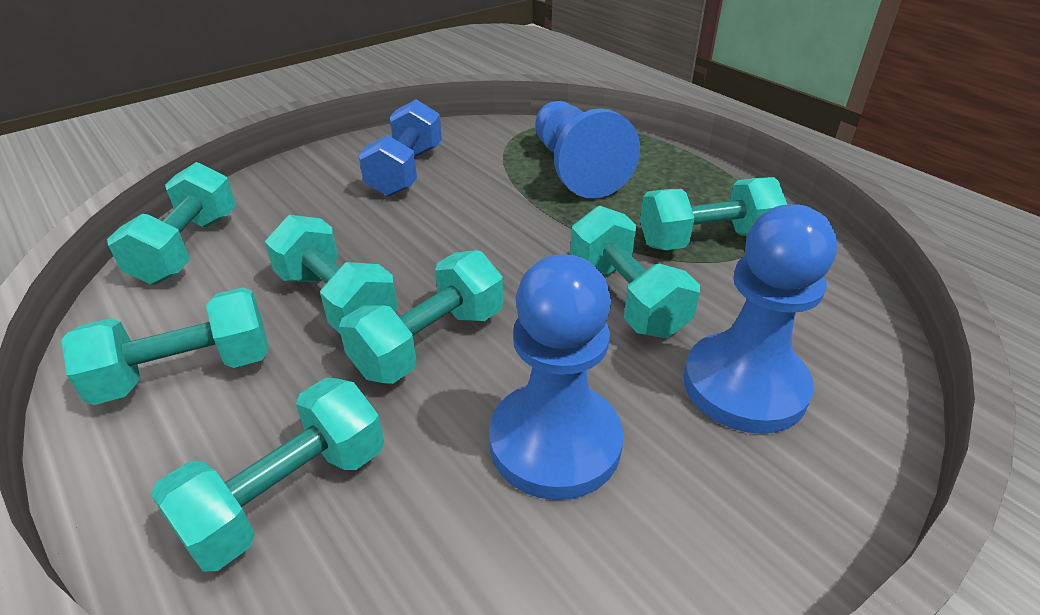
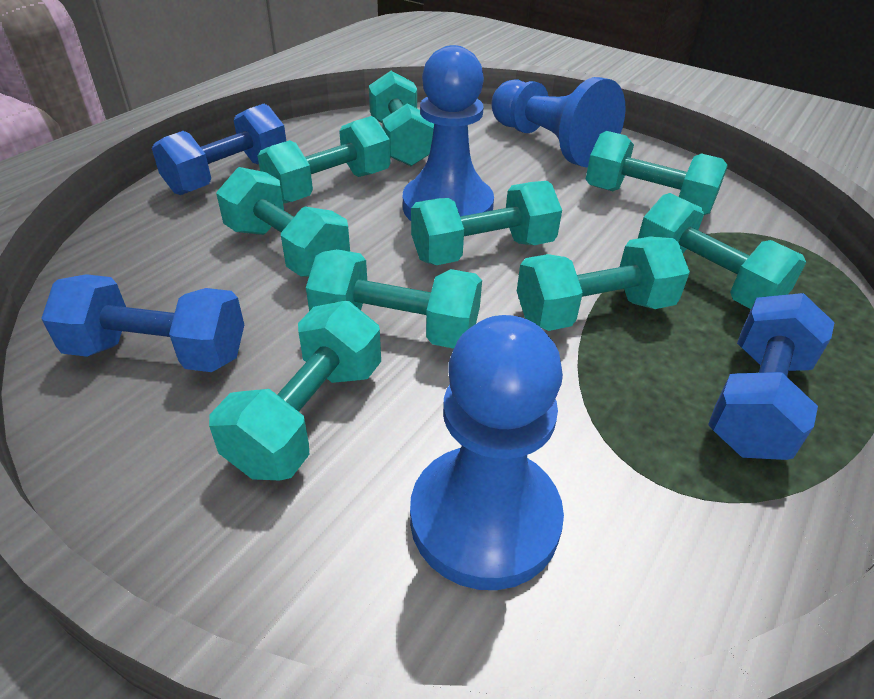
blue dumbbell: 1 -> 3
turquoise dumbbell: 7 -> 9

